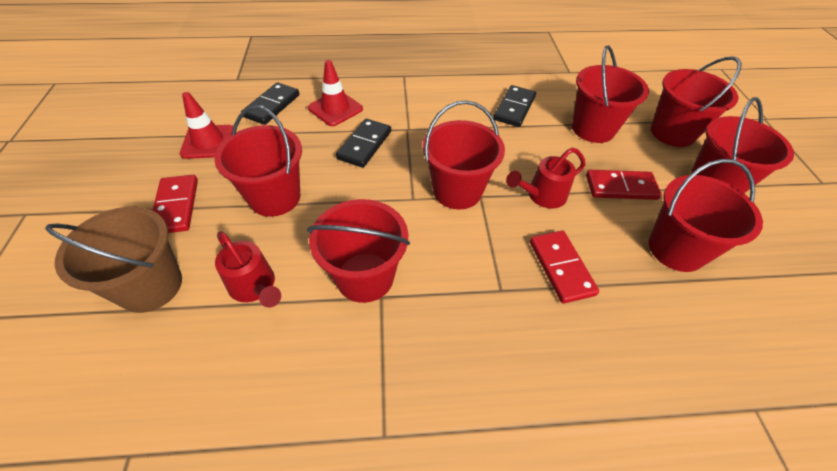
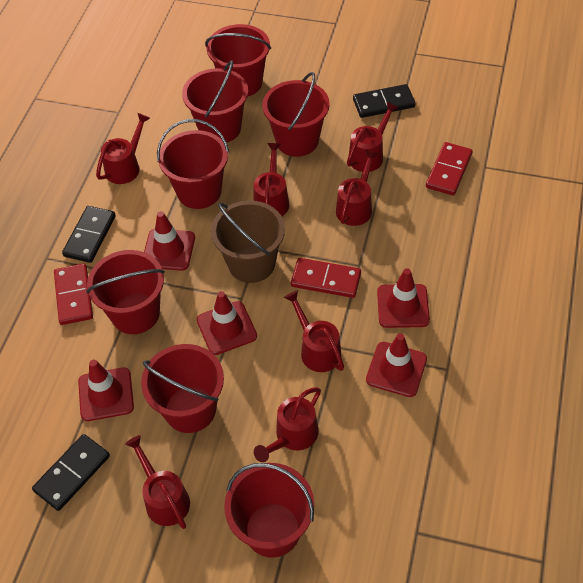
red traffic cone: 2 -> 5
red watering can: 2 -> 7

